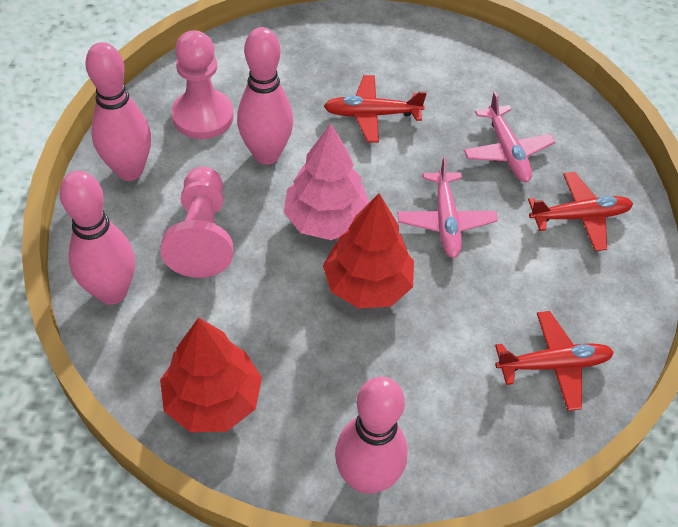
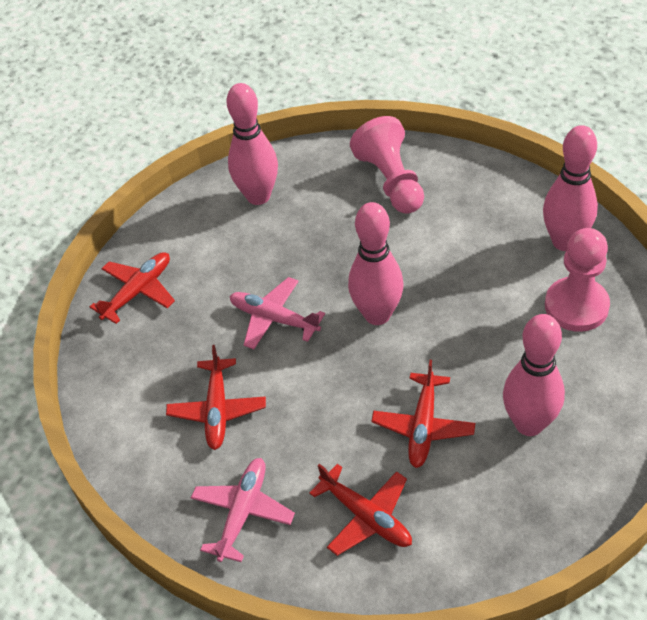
pink tree: 1 -> 0
red plane: 3 -> 4
red tree: 2 -> 0

